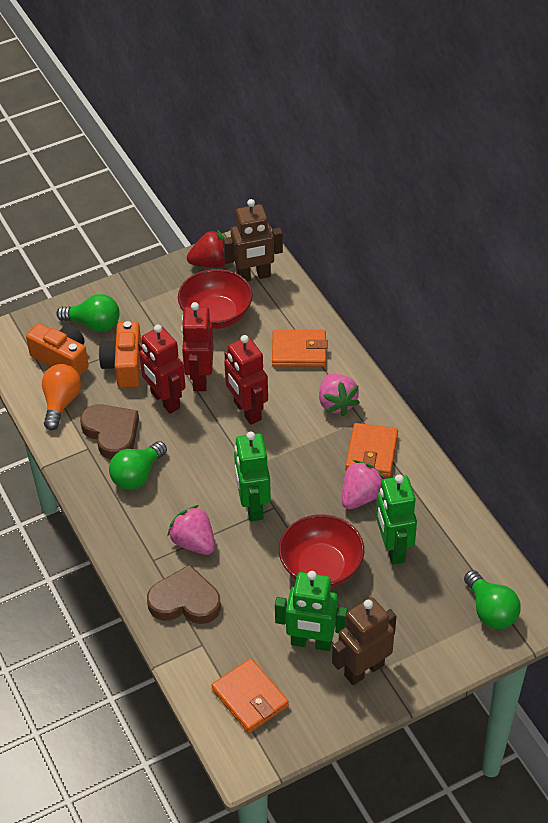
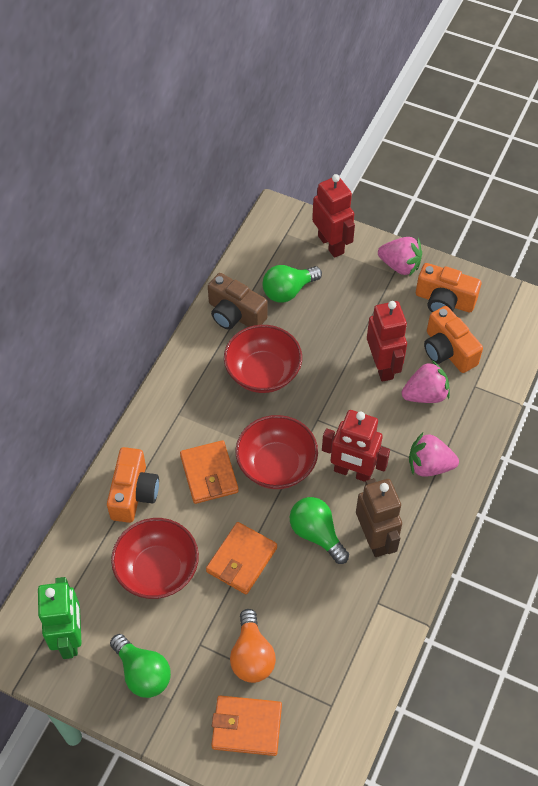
brown camera: 0 -> 1
brown heart: 2 -> 0
brown robot: 2 -> 1
green robot: 3 -> 1
orange camera: 2 -> 3
red bowl: 2 -> 3
red strawberry: 1 -> 0

